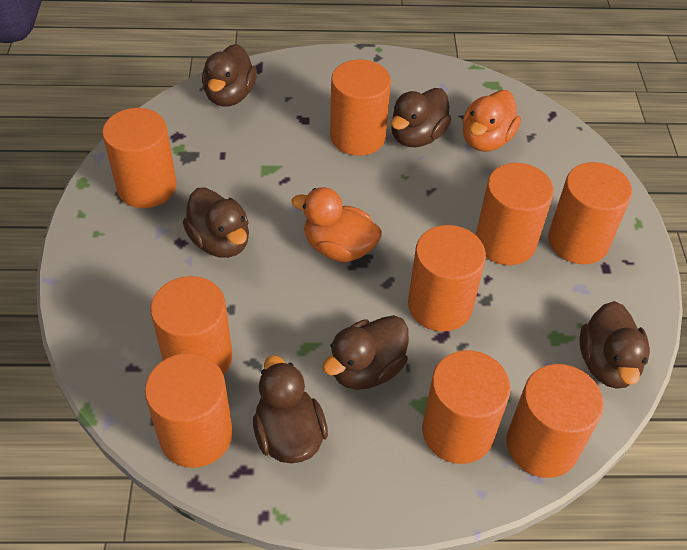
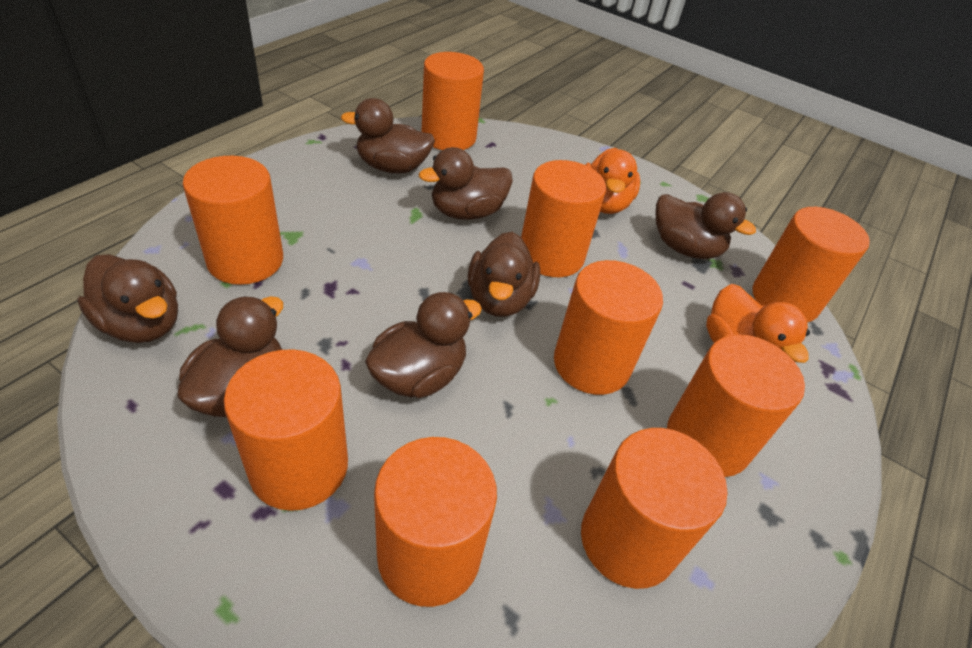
brown duck: 6 -> 7

